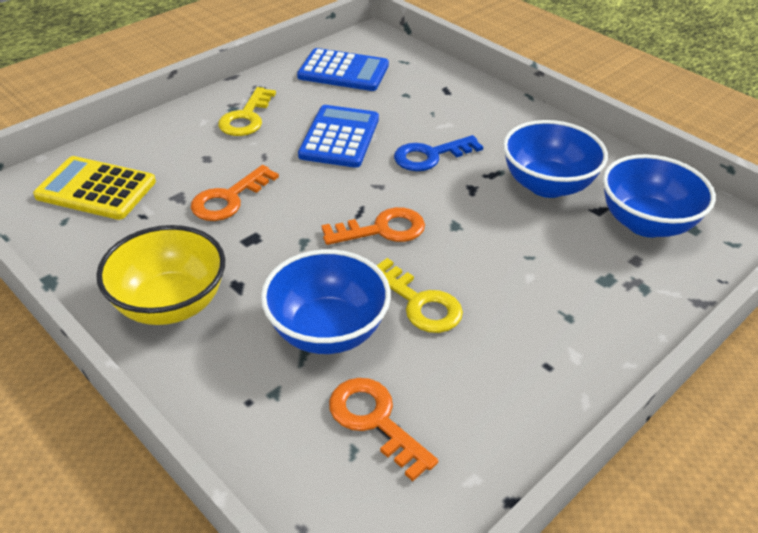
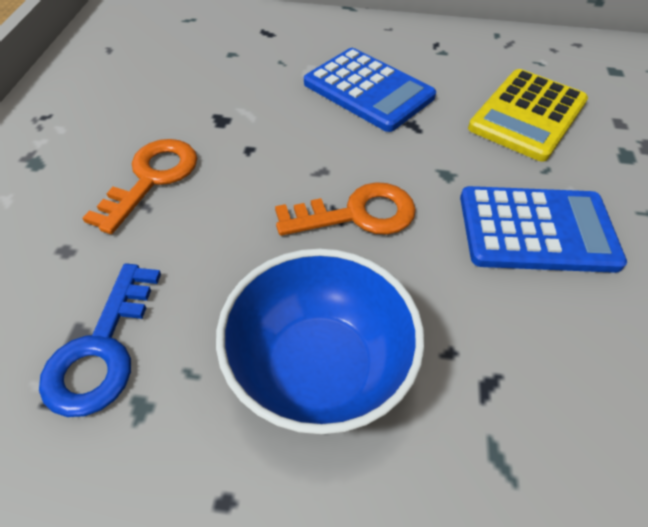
blue bowl: 3 -> 1
orange key: 3 -> 2
yellow bowl: 1 -> 0
yellow key: 2 -> 0

